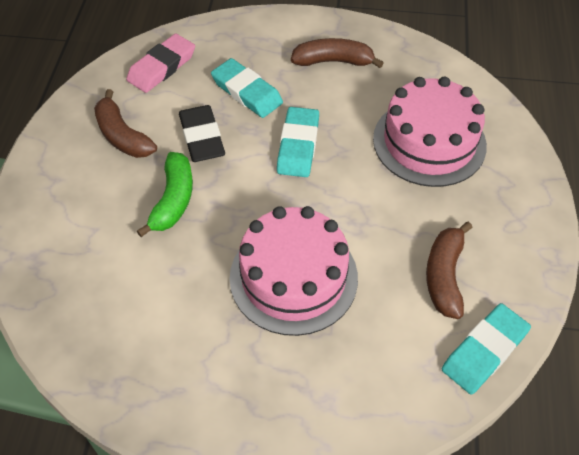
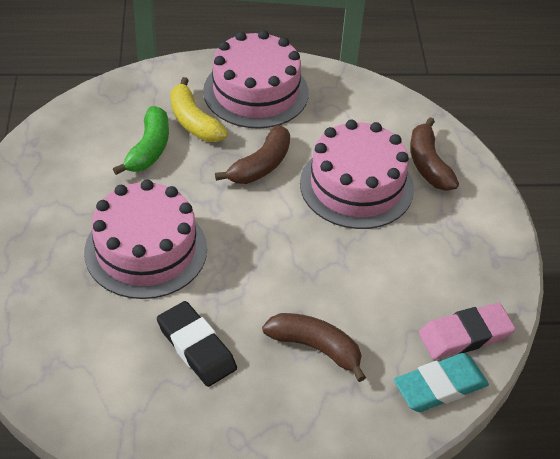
pink cake: 2 -> 3
turquoise eraser: 3 -> 1
yellow banana: 0 -> 1

